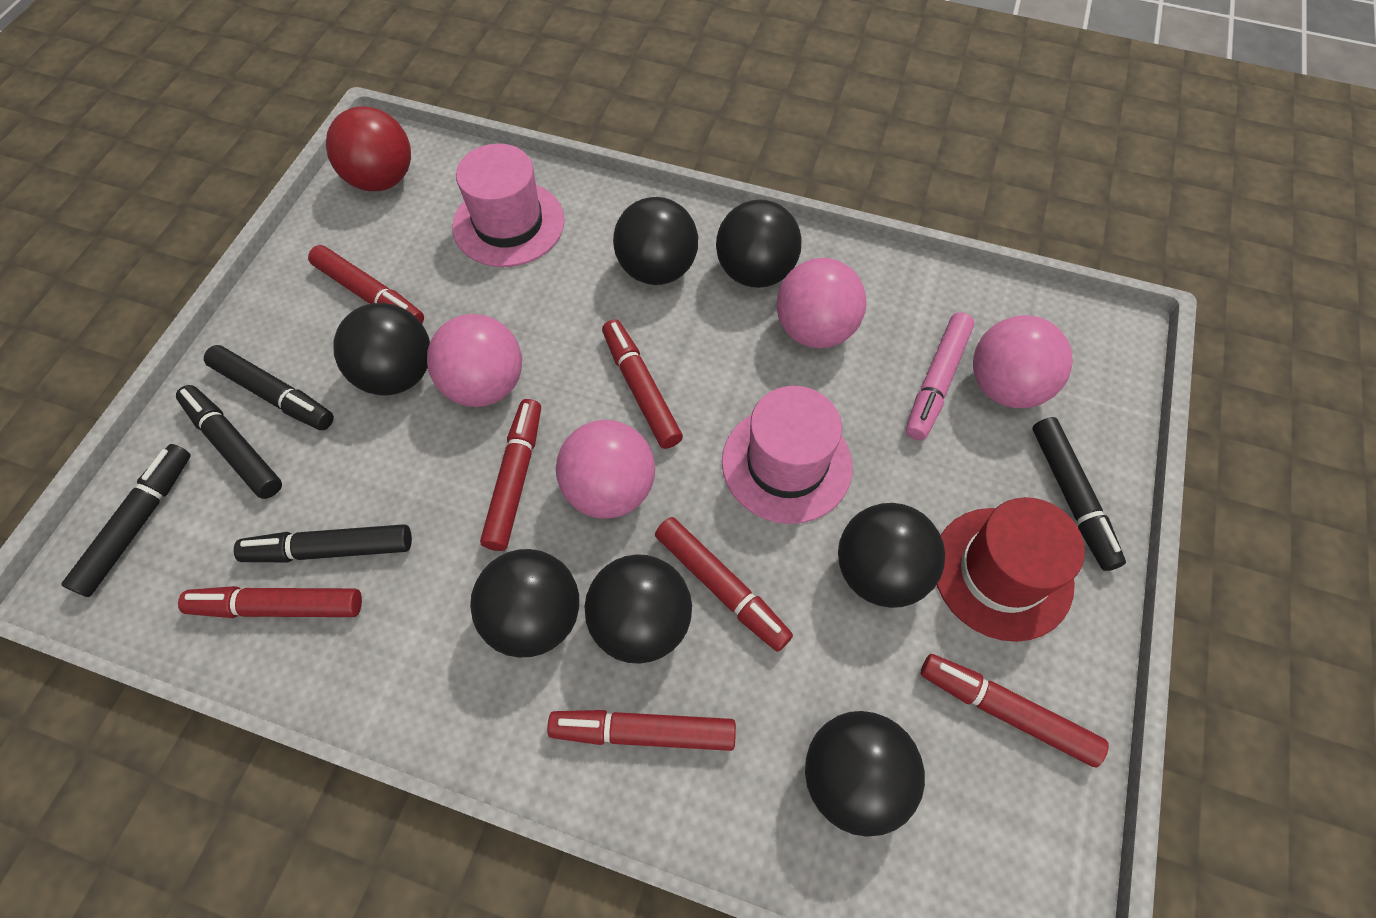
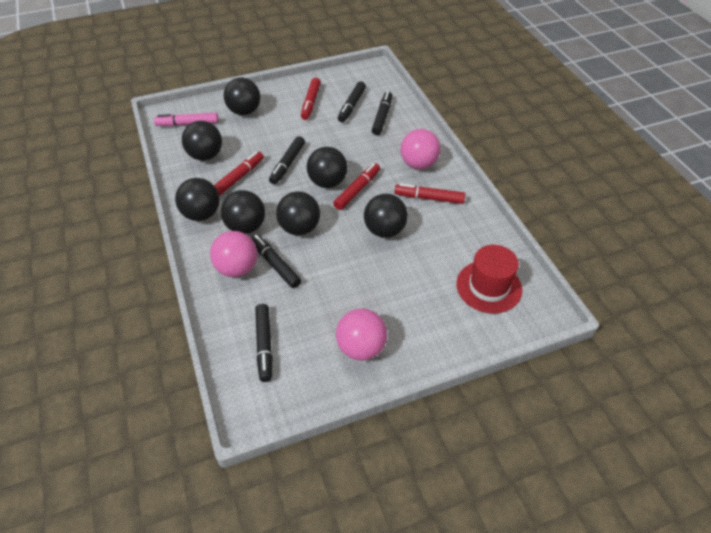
pink ball: 4 -> 3
pink hat: 2 -> 0
red ball: 1 -> 0
red marker: 7 -> 4

